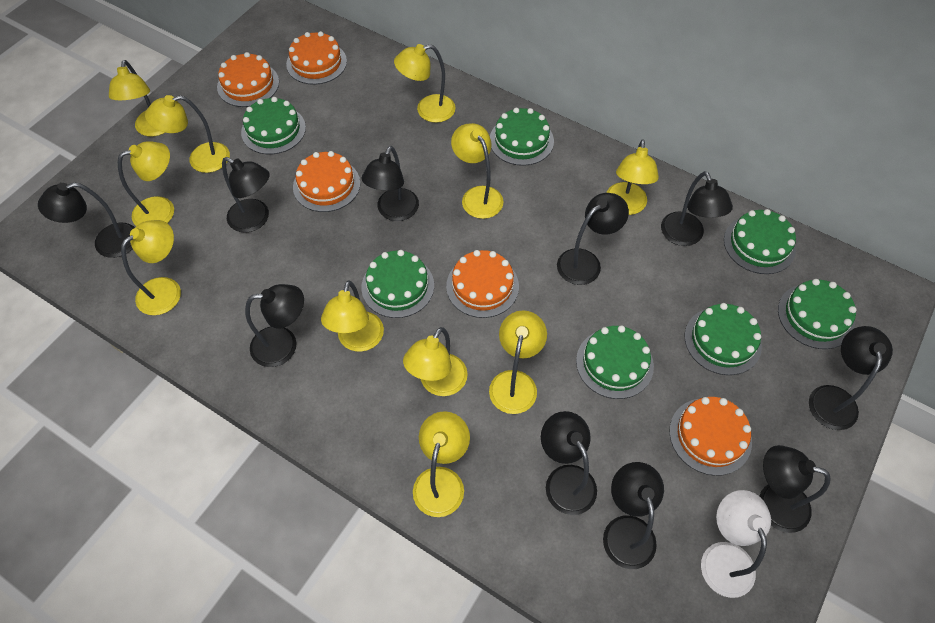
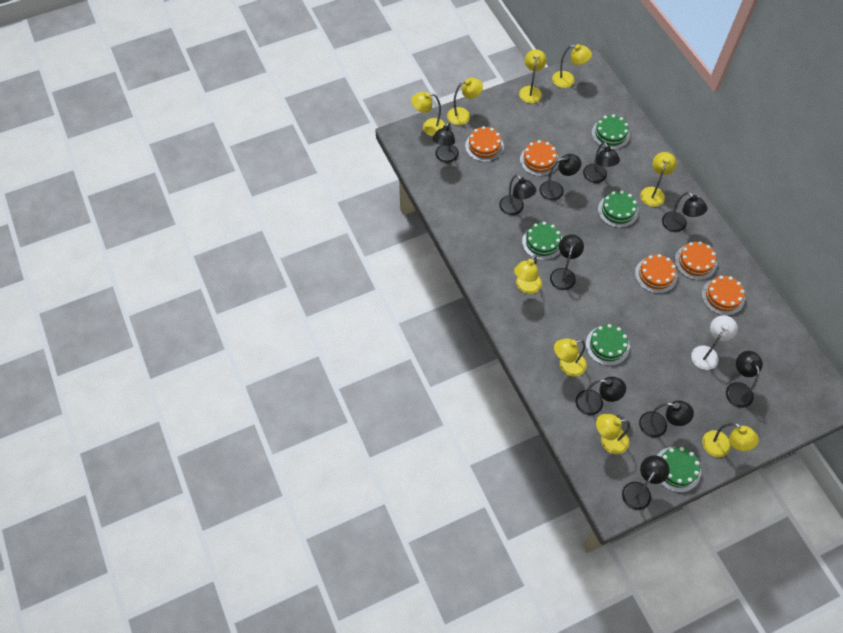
green cake: 7 -> 5
yellow lamp: 11 -> 9

